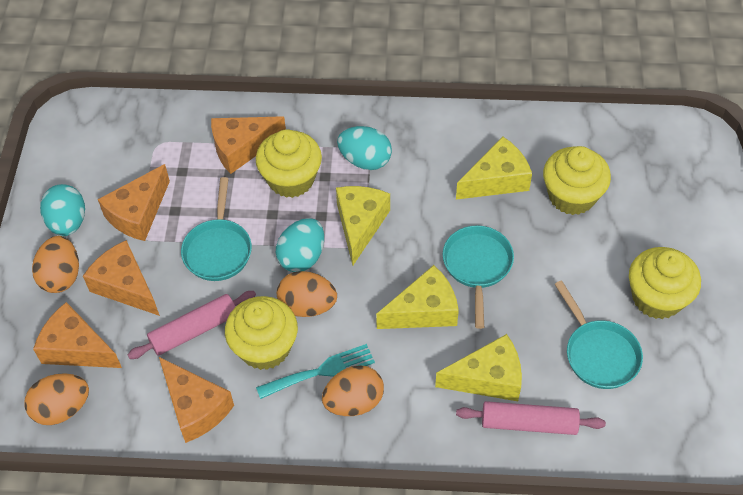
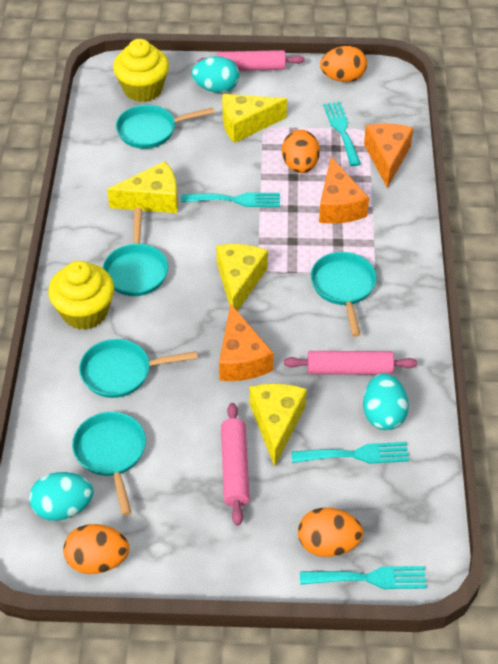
orange cheese: 5 -> 3
pink rolling pin: 2 -> 3
turquoise fork: 1 -> 4
turquoise pan: 3 -> 5
yellow cupcake: 4 -> 2

